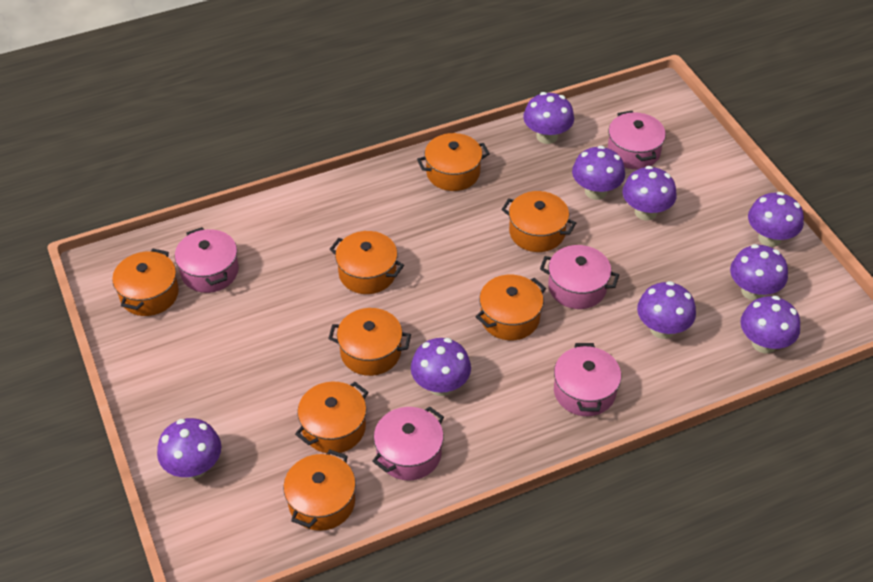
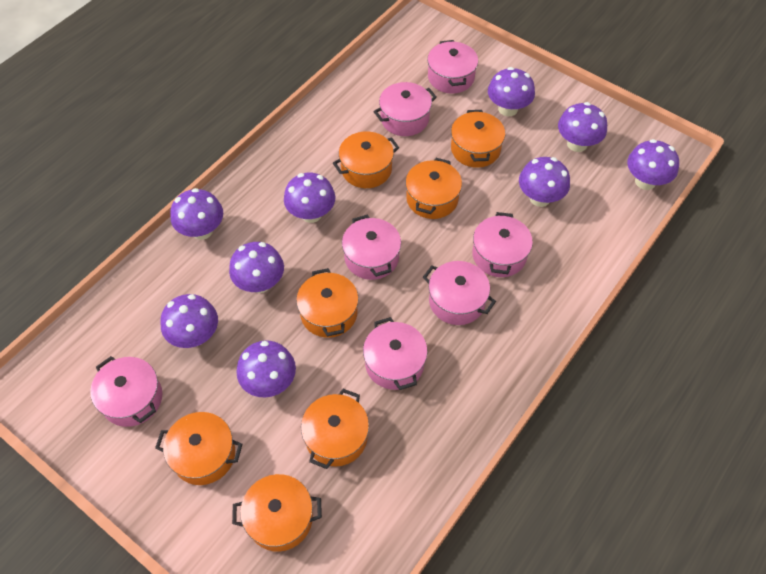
orange pot: 8 -> 7
pink pot: 5 -> 7

